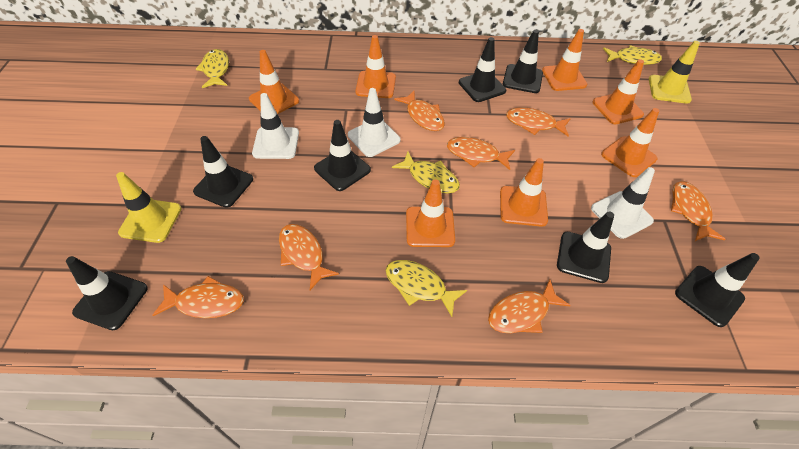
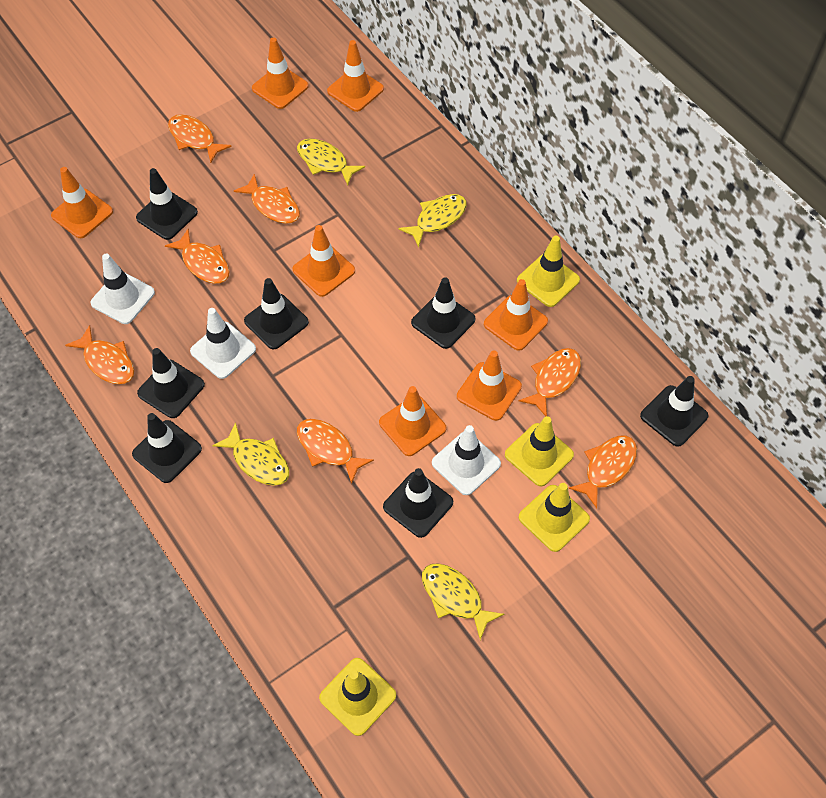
yellow traffic cone: 2 -> 4

